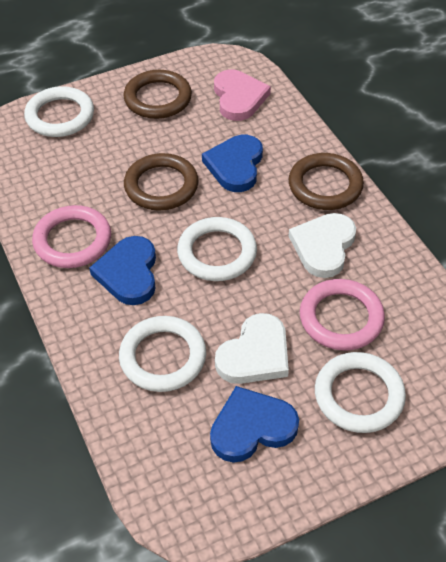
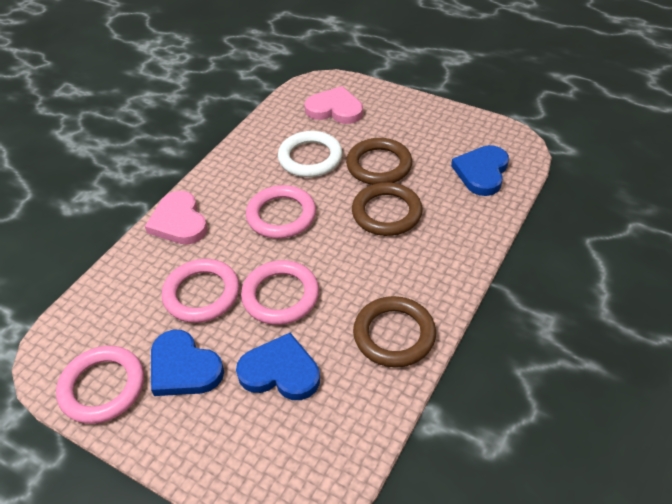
pink heart: 1 -> 2
pink ring: 2 -> 4
white heart: 2 -> 0
white ring: 4 -> 1

